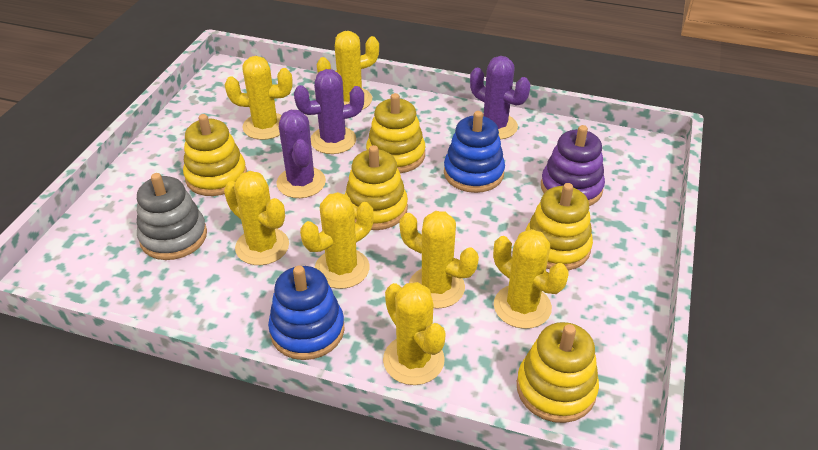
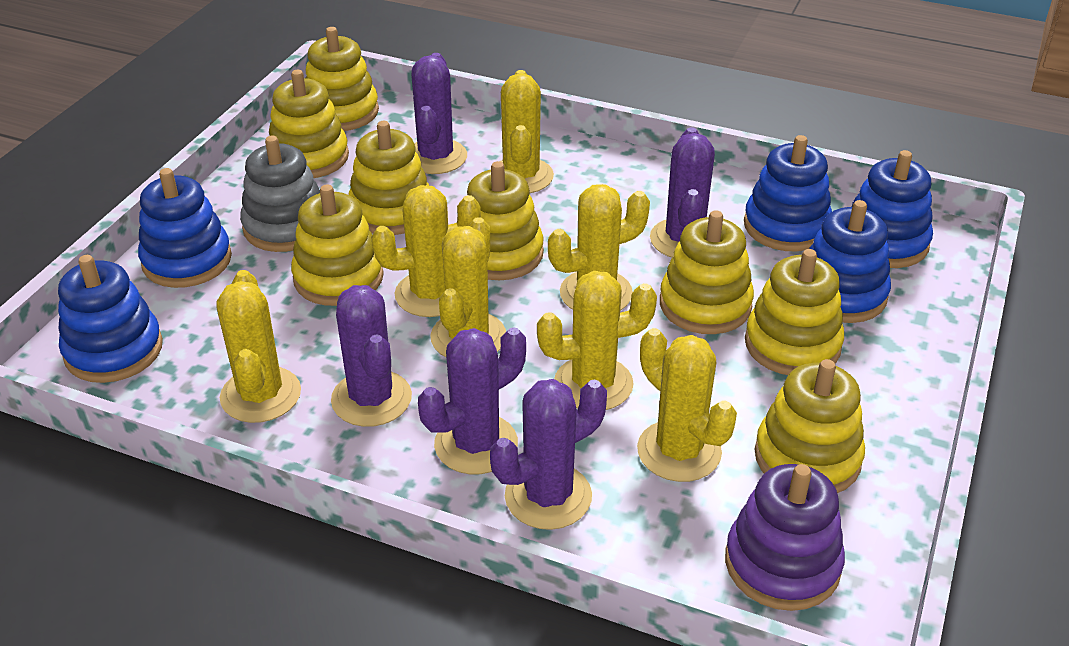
blue stacking toy: 2 -> 5
purple cactus: 3 -> 5
yellow stacking toy: 5 -> 8

